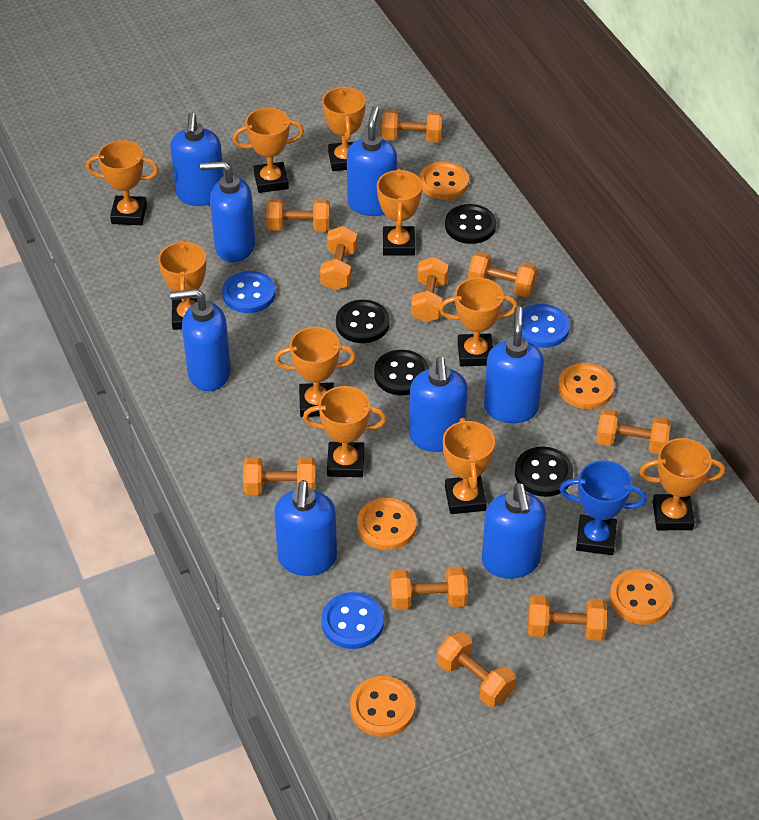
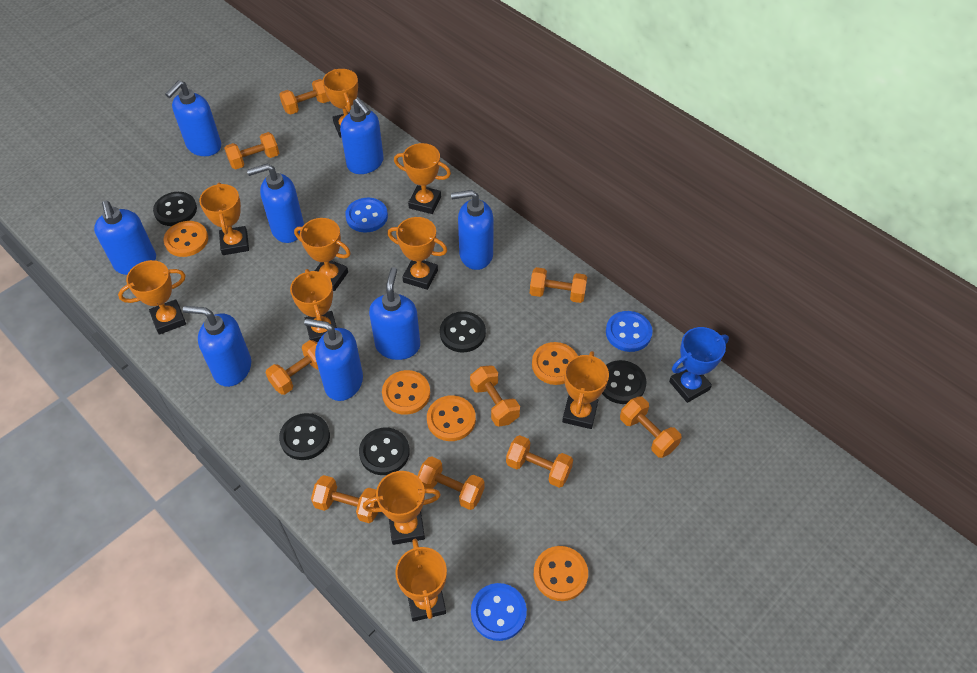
black button: 4 -> 5
orange dumbbell: 10 -> 9

